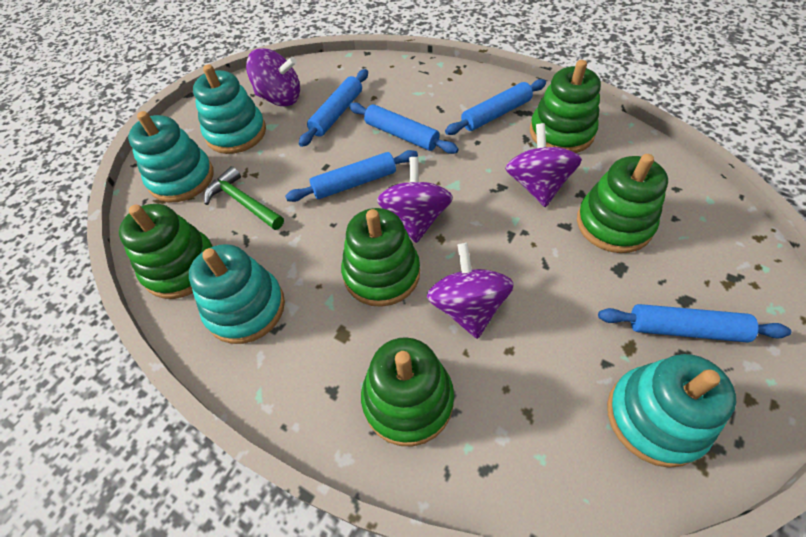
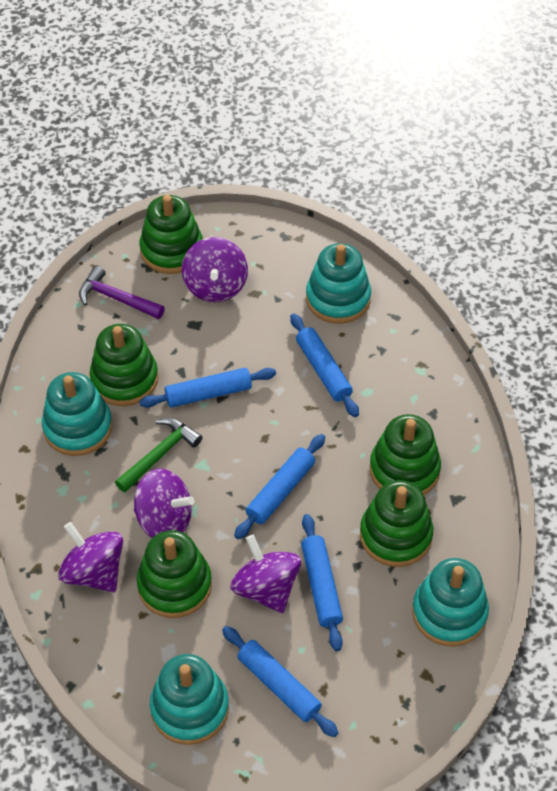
purple hammer: 0 -> 1

